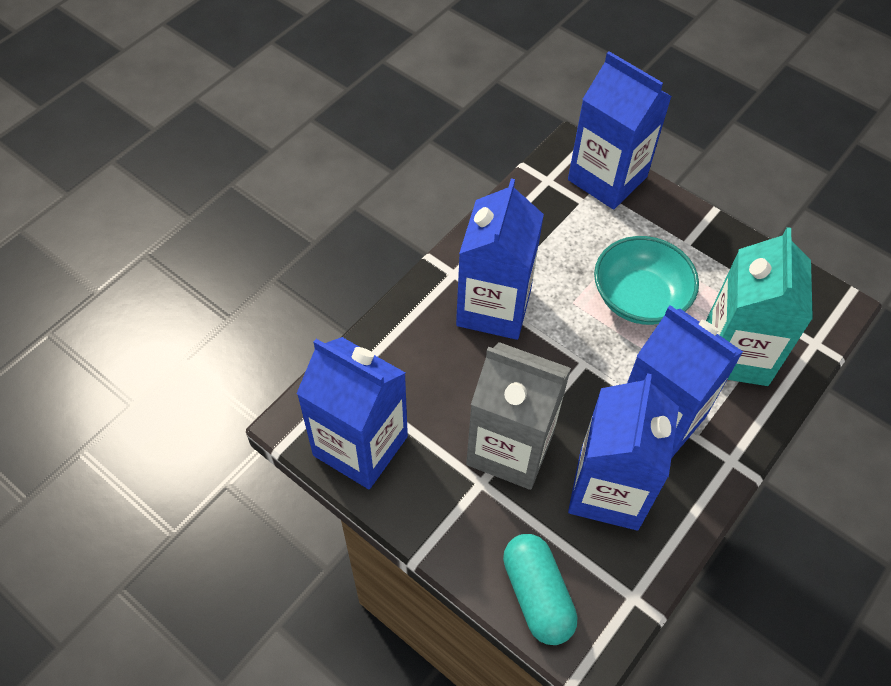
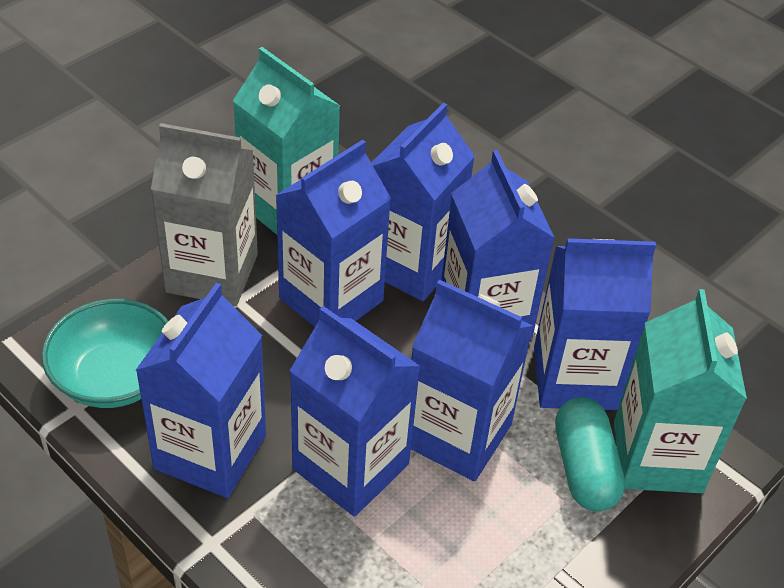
blue carton: 5 -> 7
turquoise carton: 1 -> 2

